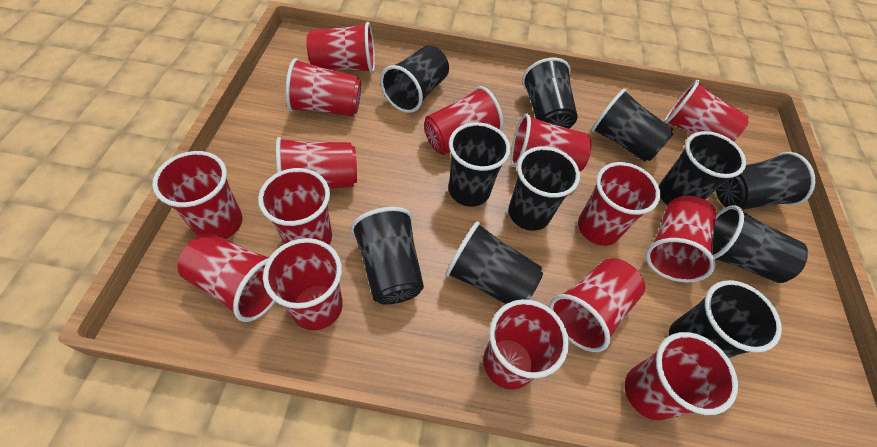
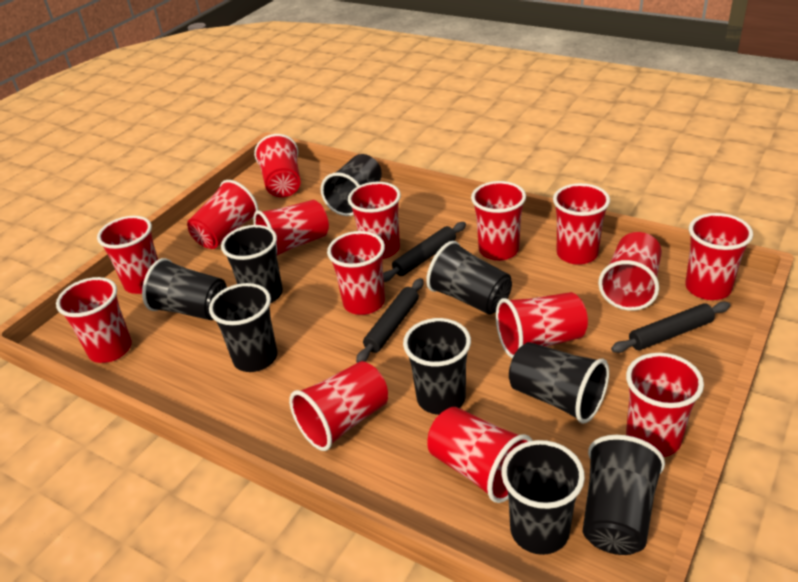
black cup: 11 -> 9
black rolling pin: 0 -> 3

